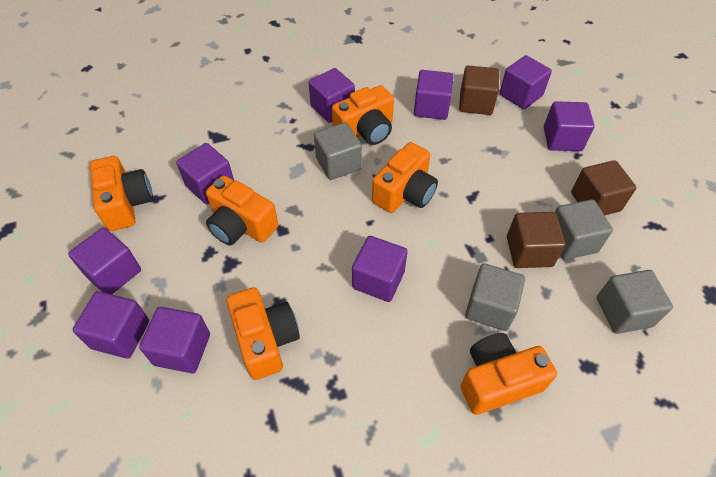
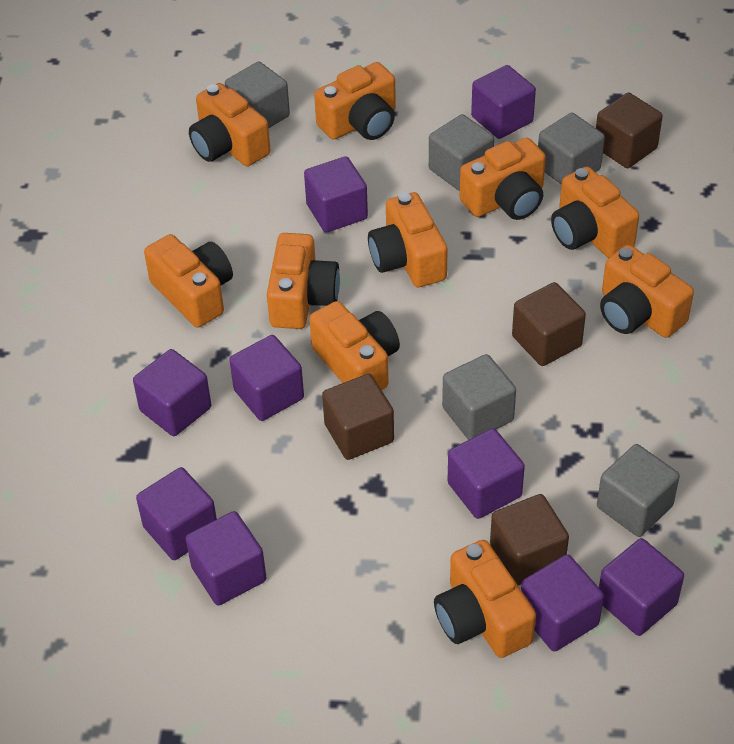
brown cube: 3 -> 4
grey cube: 4 -> 5
orange camera: 6 -> 10

